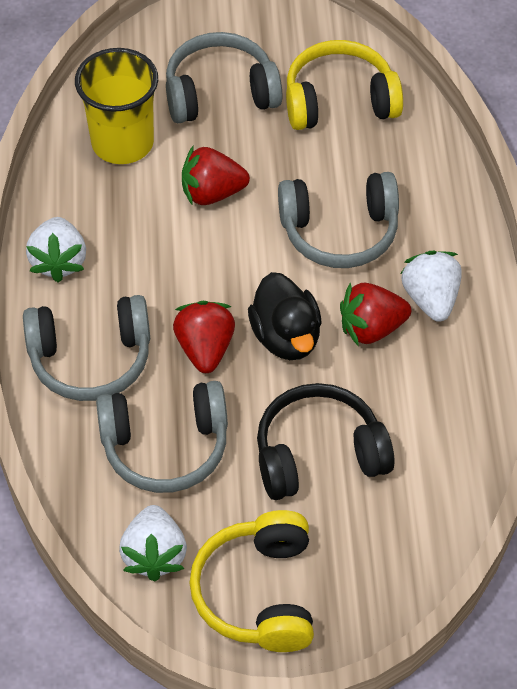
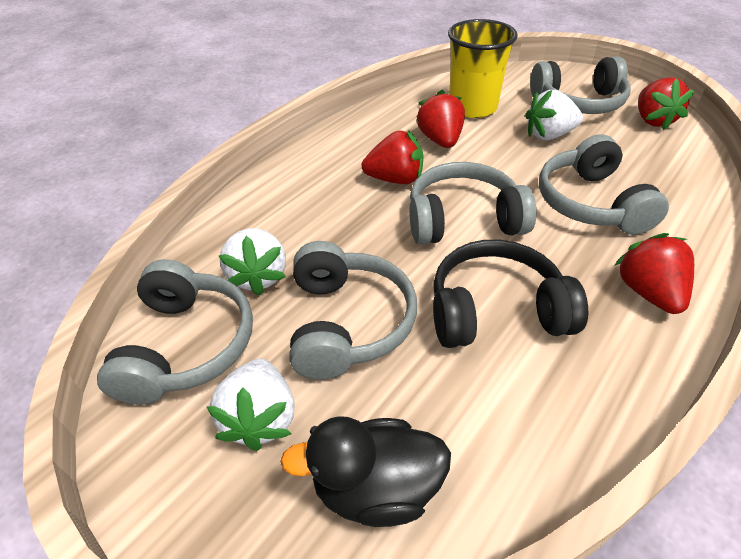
grey headphones: 4 -> 5
red strawberry: 3 -> 4
yellow headphones: 2 -> 0

